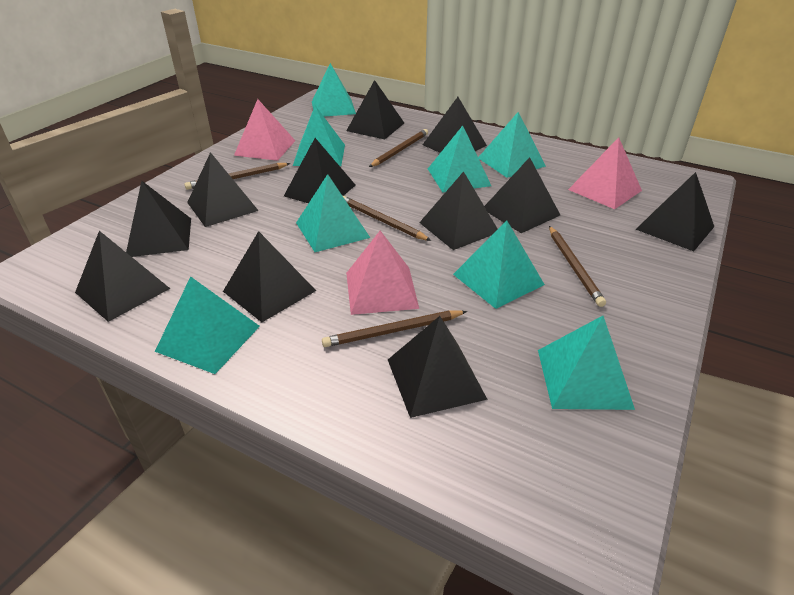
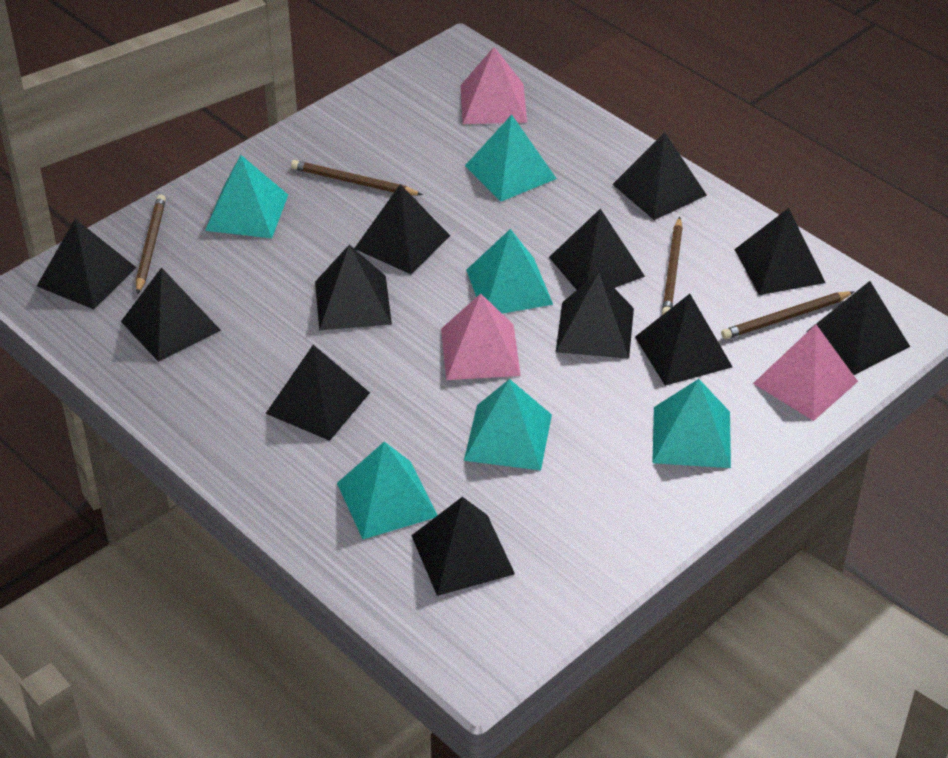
black pyramid: 11 -> 12
brown pencil: 5 -> 4
turquoise pyramid: 8 -> 6

